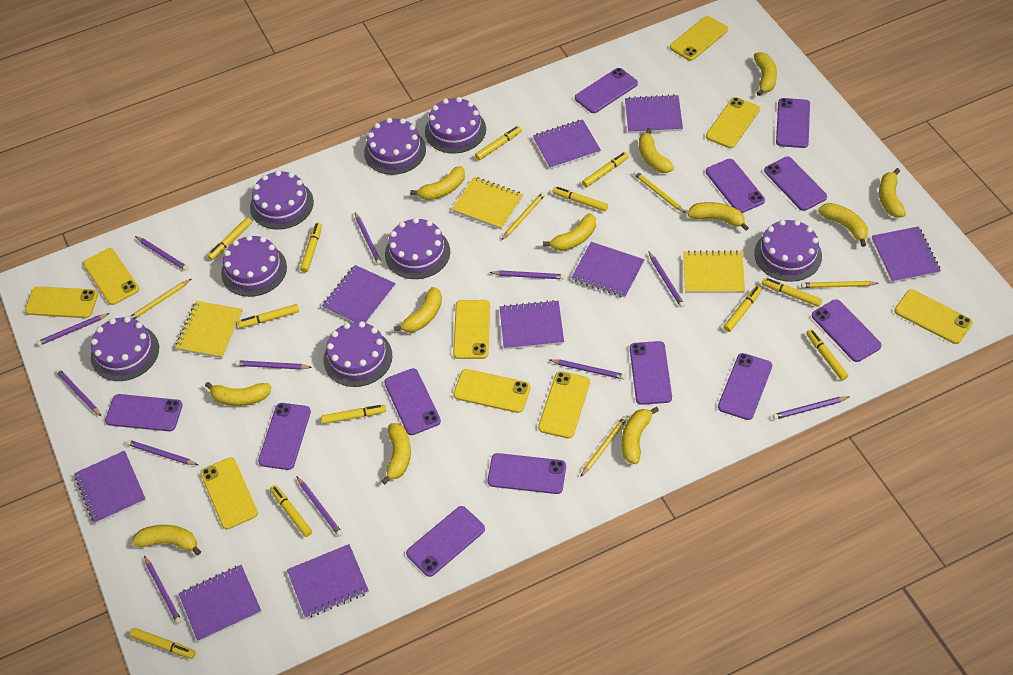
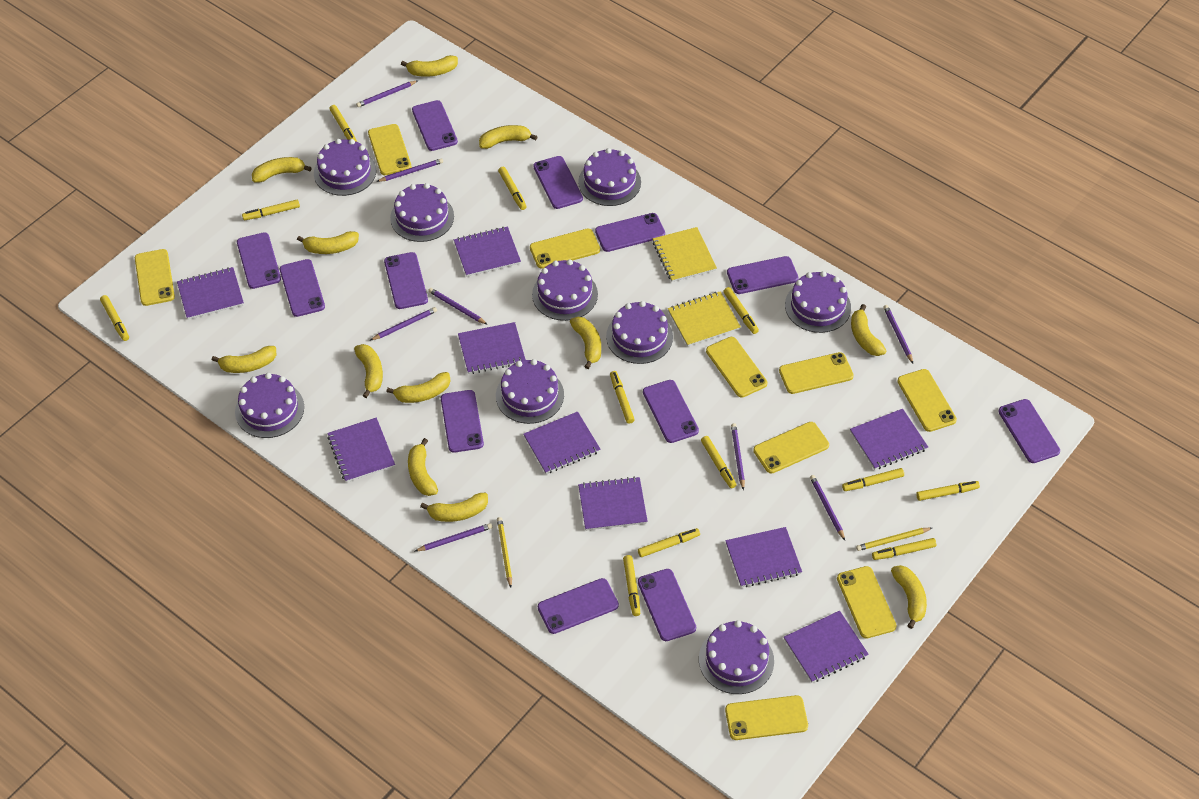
purple cake: 8 -> 9
purple pencil: 12 -> 8
yellow notebook: 3 -> 2
yellow pencil: 5 -> 2

